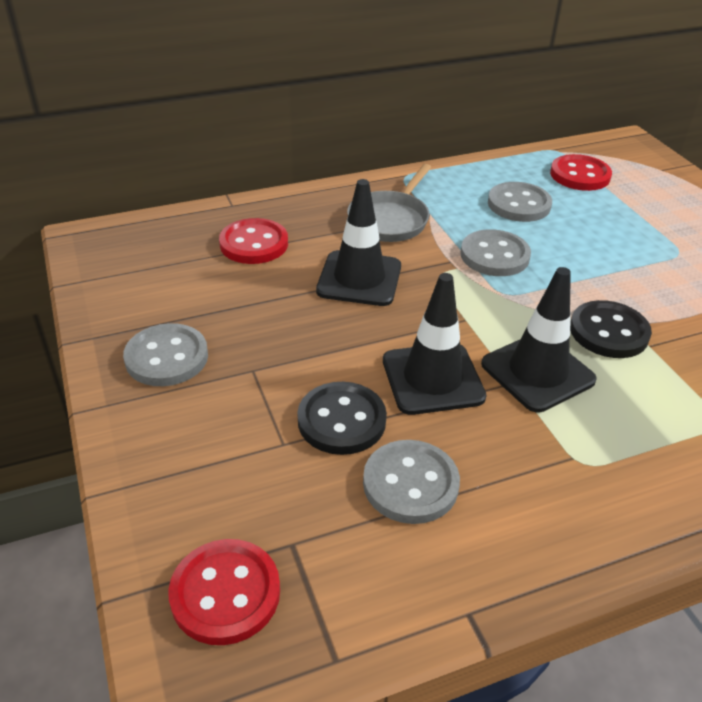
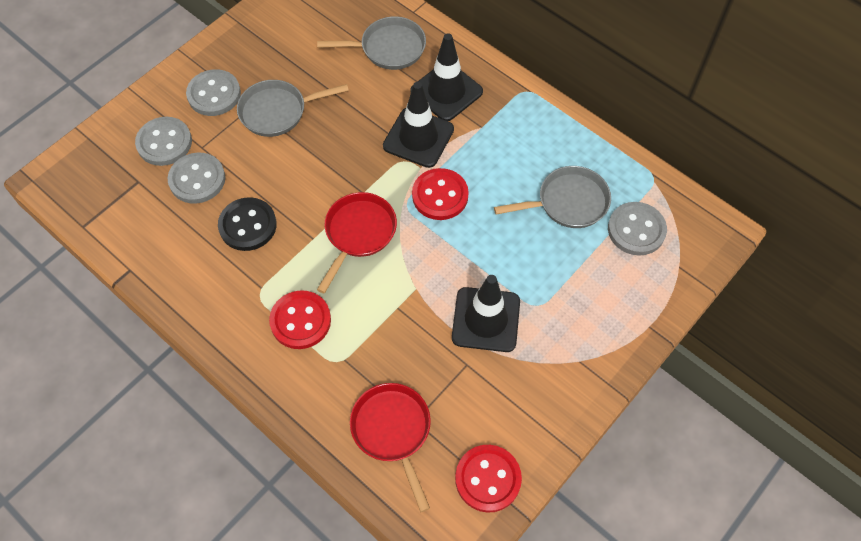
black button: 2 -> 1
grey pan: 1 -> 3
red pan: 0 -> 2

